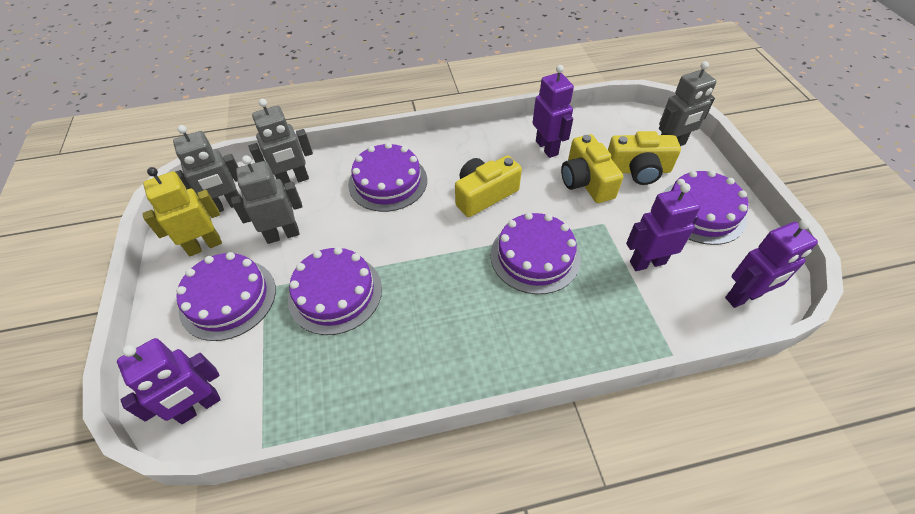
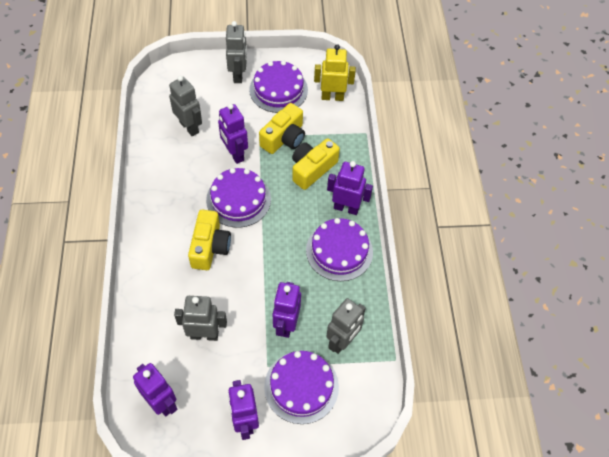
purple cake: 5 -> 4
purple robot: 4 -> 5

